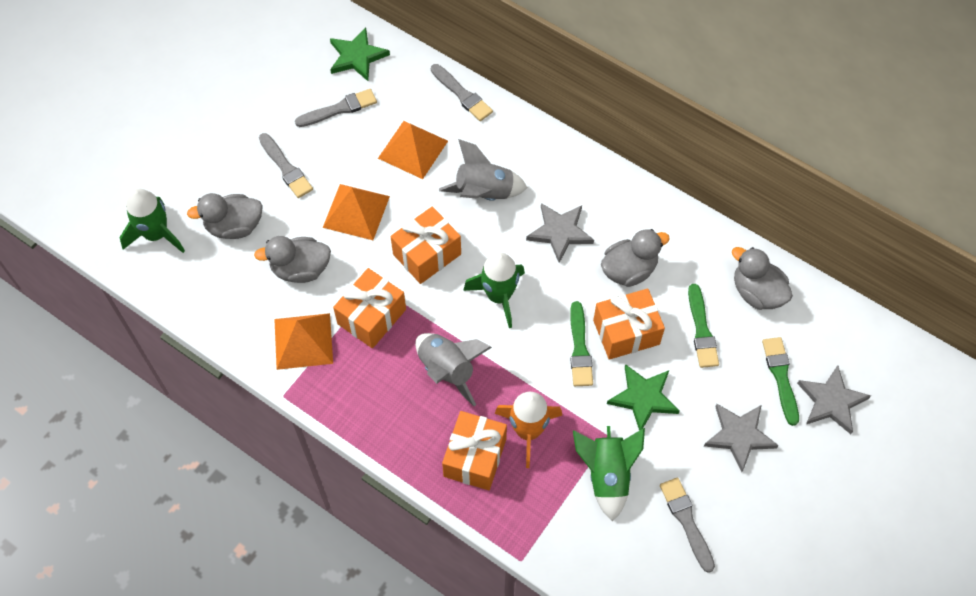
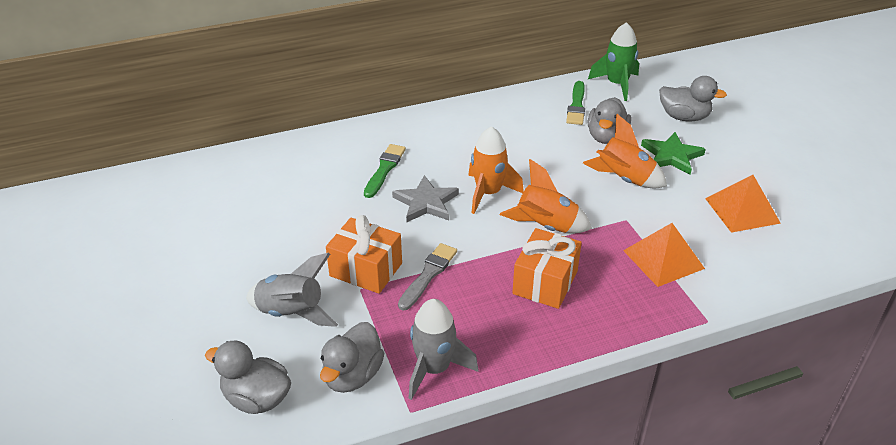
green brush: 3 -> 2
green rocket: 3 -> 1
green star: 2 -> 1
grey brush: 4 -> 1
grey star: 3 -> 1
orange gift: 4 -> 2
orange pyramid: 3 -> 2
orange rocket: 1 -> 3

